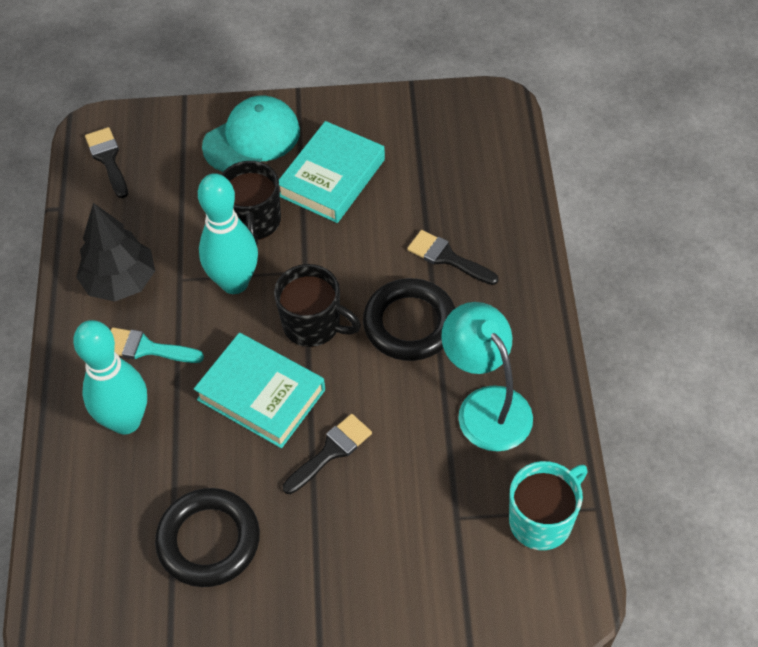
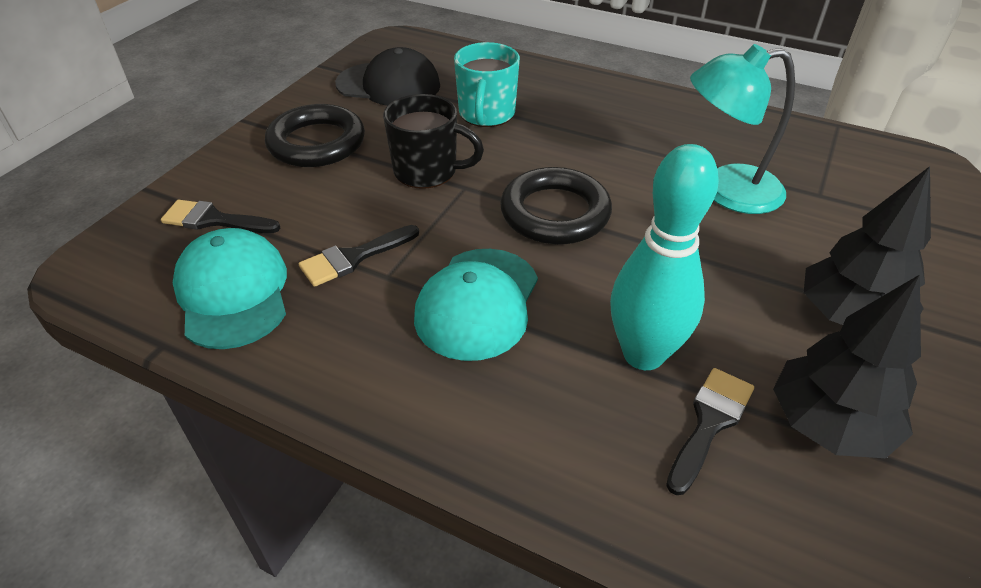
black cap: 0 -> 1
black mug: 2 -> 1
black tree: 1 -> 2
turquoise book: 2 -> 0
turquoise bowling pin: 2 -> 1
turquoise brush: 1 -> 0
turquoise cap: 1 -> 2

